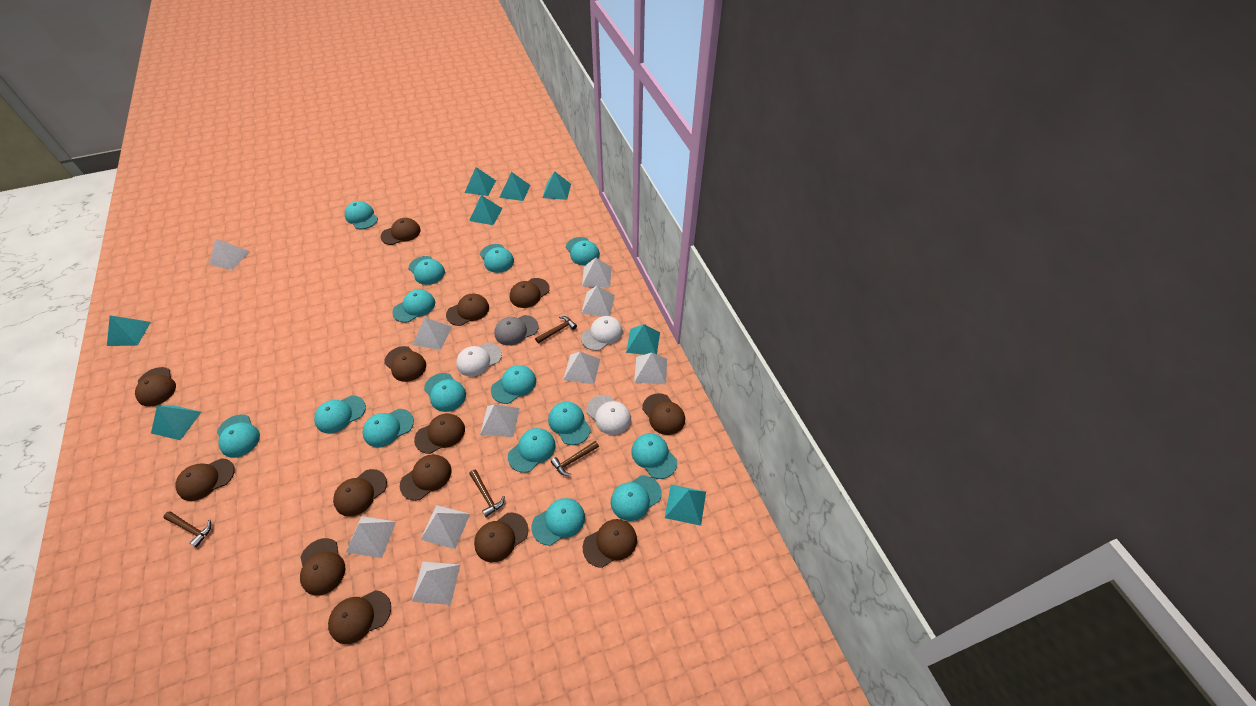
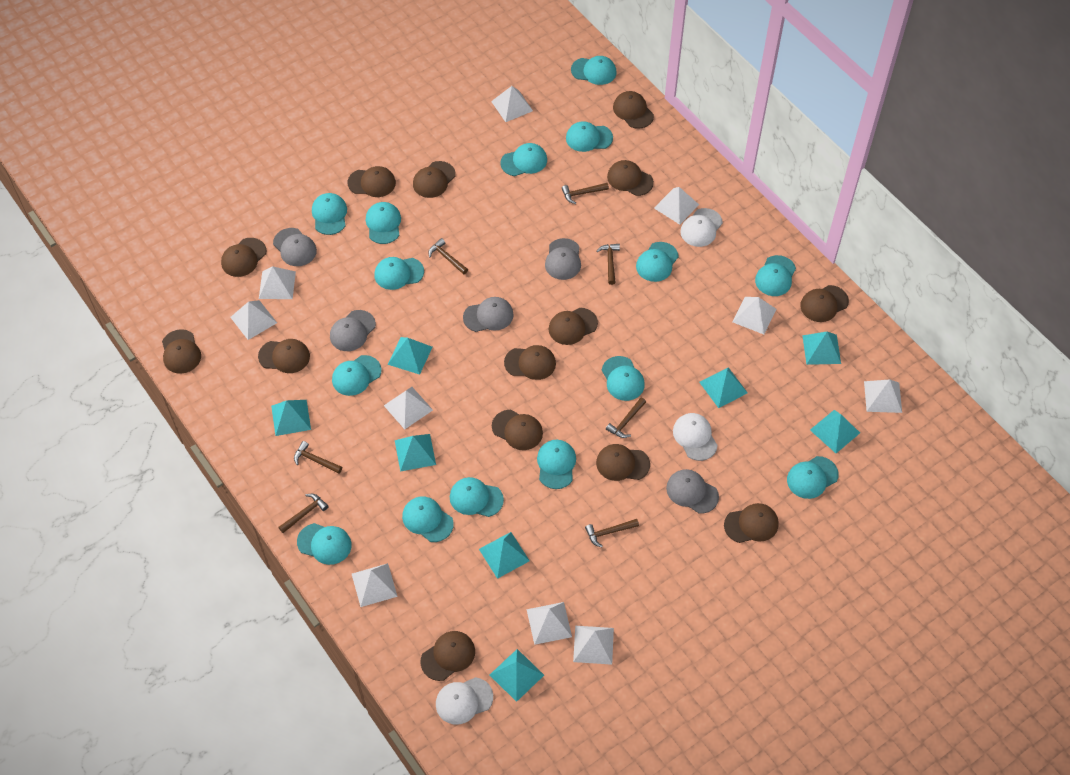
brown hammer: 4 -> 7
grey cap: 1 -> 5

